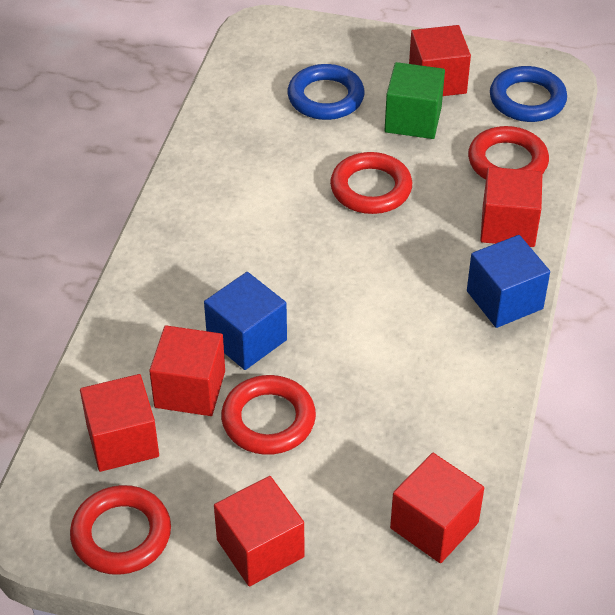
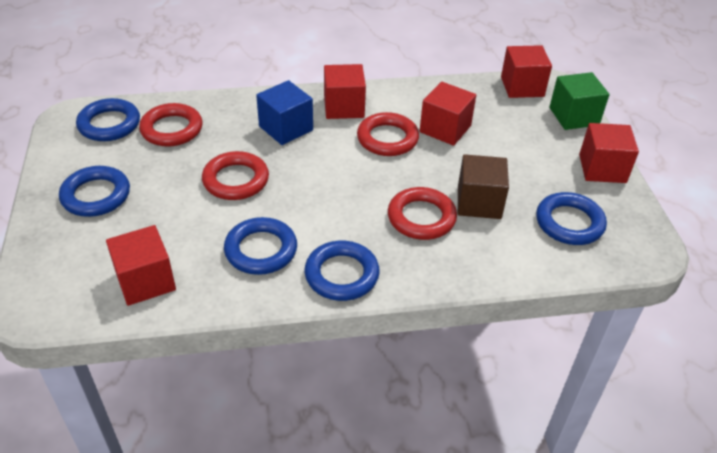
blue cube: 2 -> 1
blue ring: 2 -> 5
brown cube: 0 -> 1
red cube: 6 -> 5

